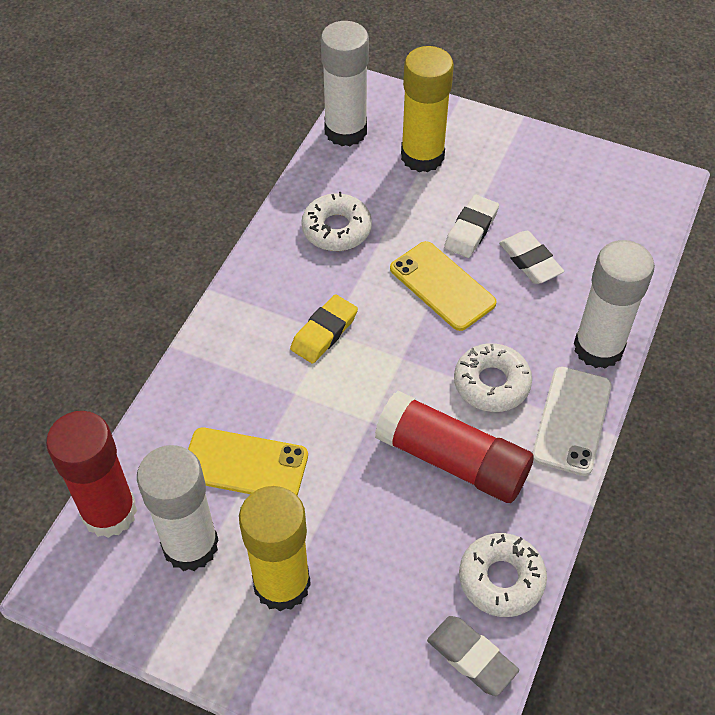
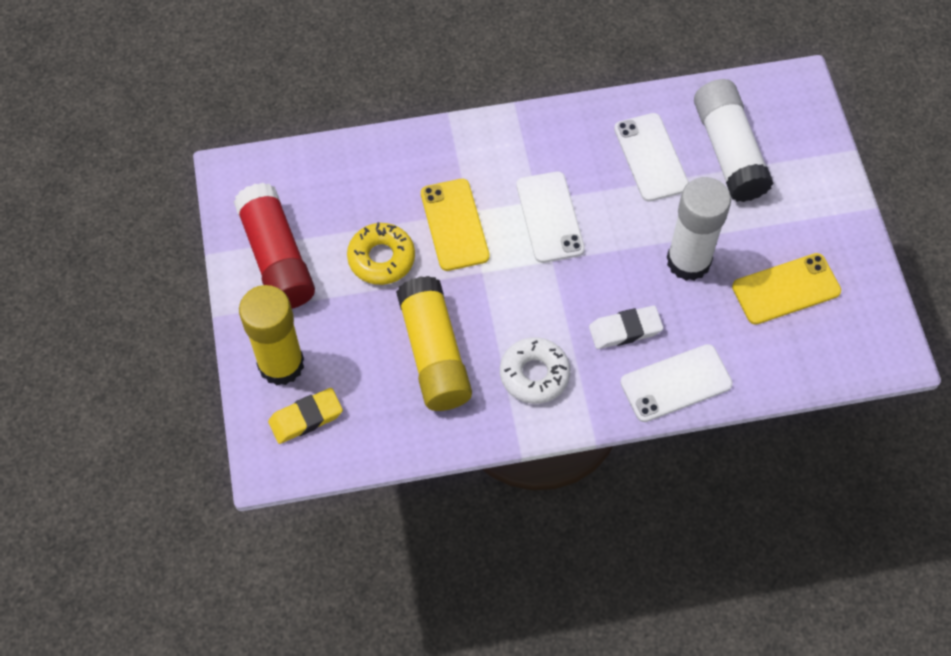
grey eraser: 1 -> 0
red glue stick: 2 -> 1
white donut: 3 -> 1
white eraser: 2 -> 1
white glue stick: 3 -> 2
white phone: 1 -> 3
yellow donut: 0 -> 1

